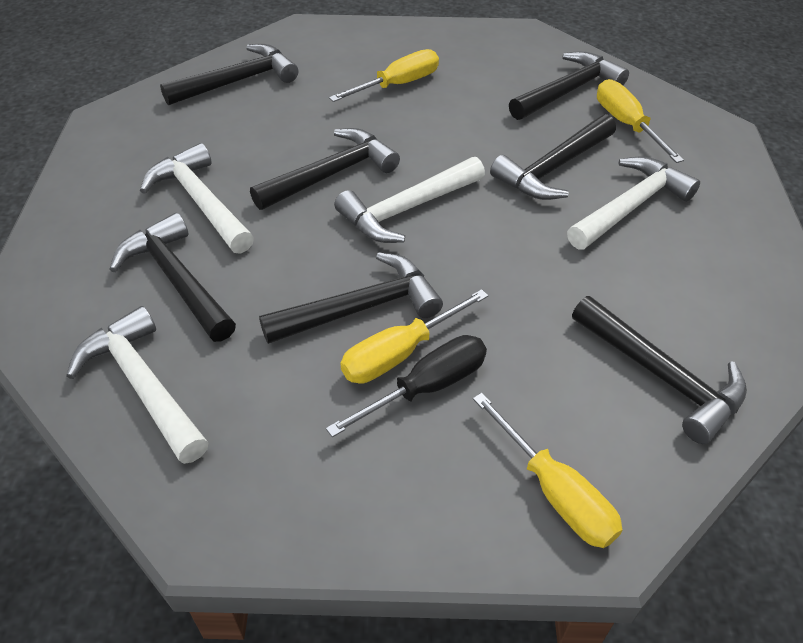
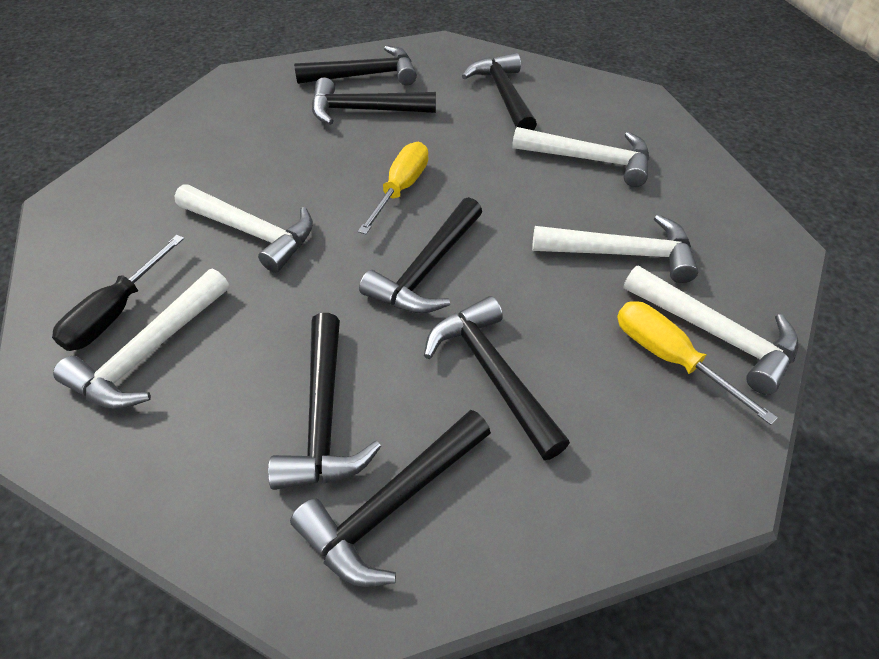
white hammer: 4 -> 5
yellow screwdriver: 4 -> 2

